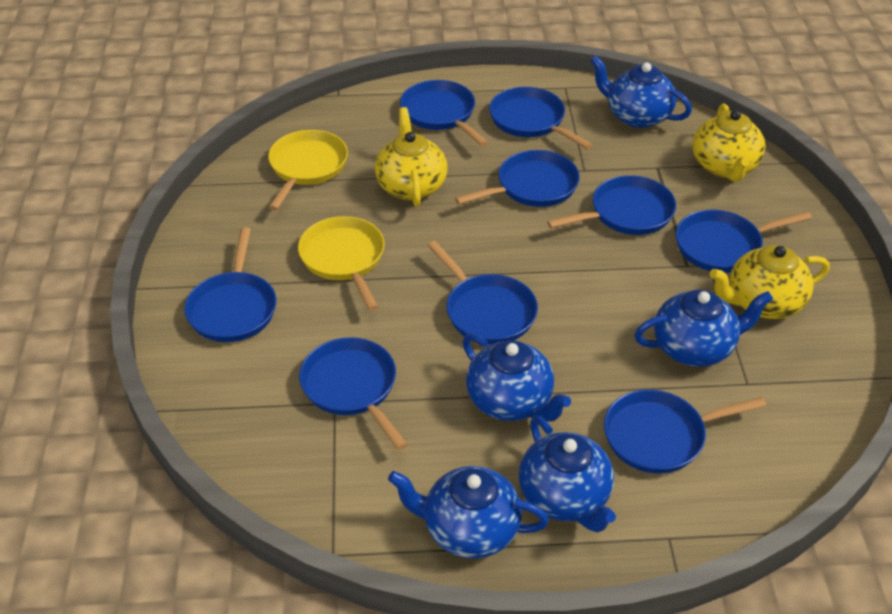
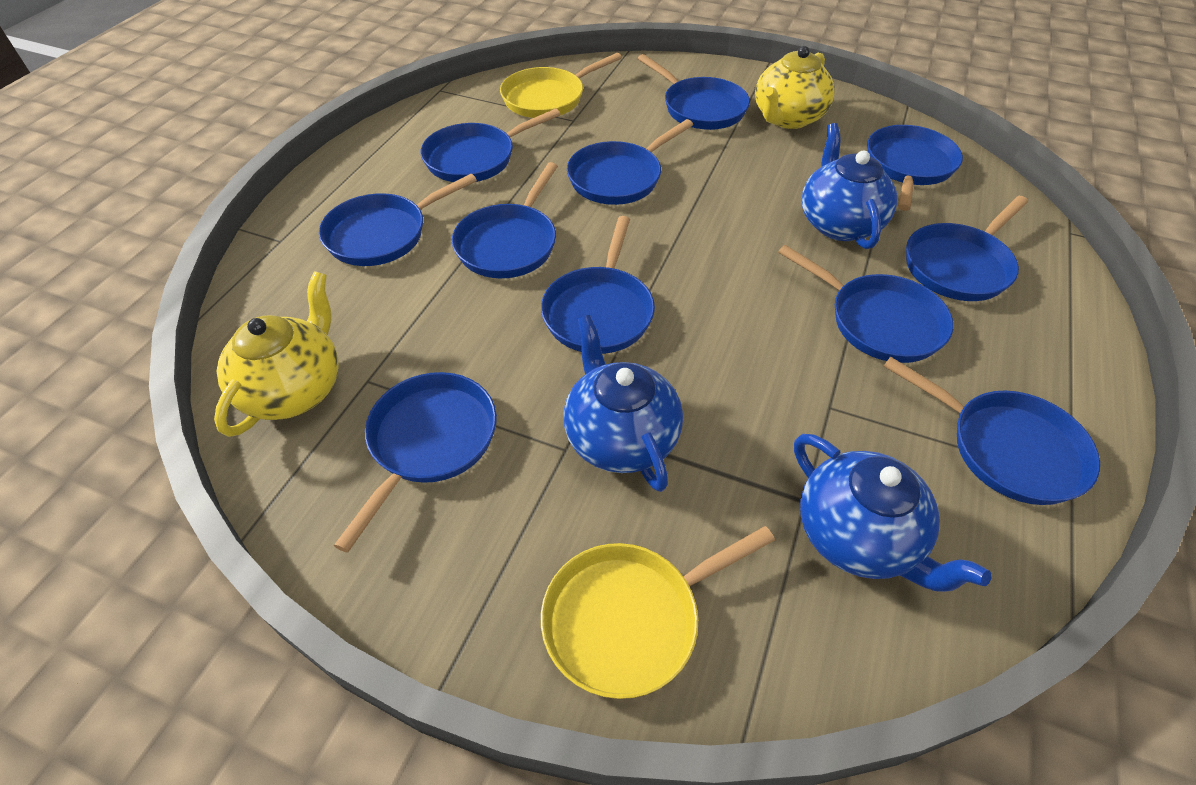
blue pan: 9 -> 11
blue teapot: 5 -> 3
yellow teapot: 3 -> 2

